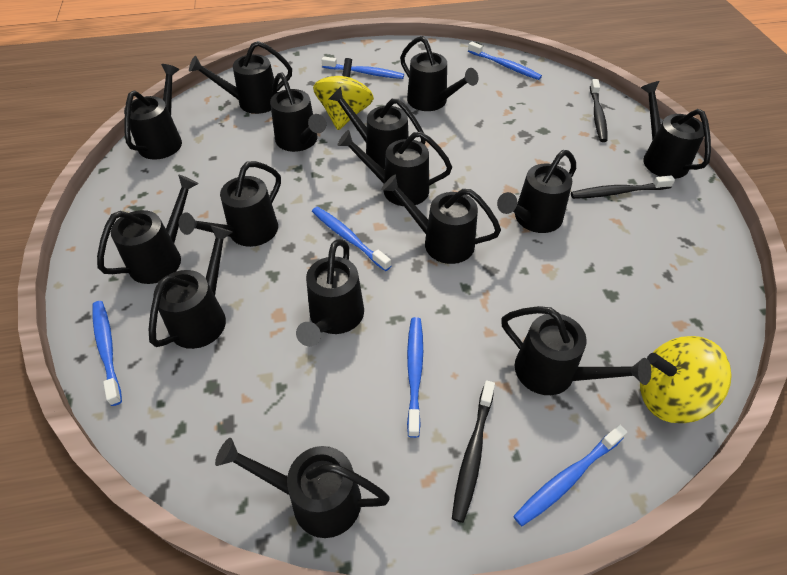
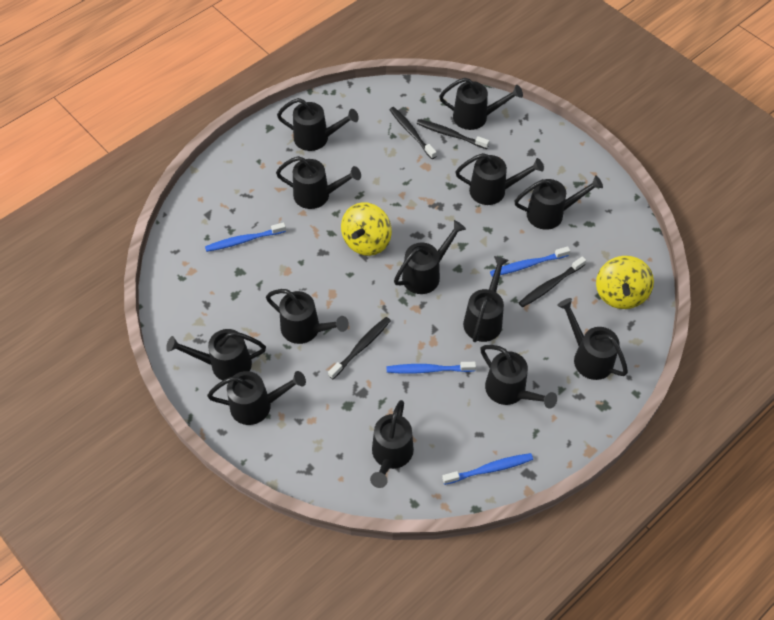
black toothbrush: 3 -> 4
black watering can: 15 -> 13
blue toothbrush: 6 -> 4

